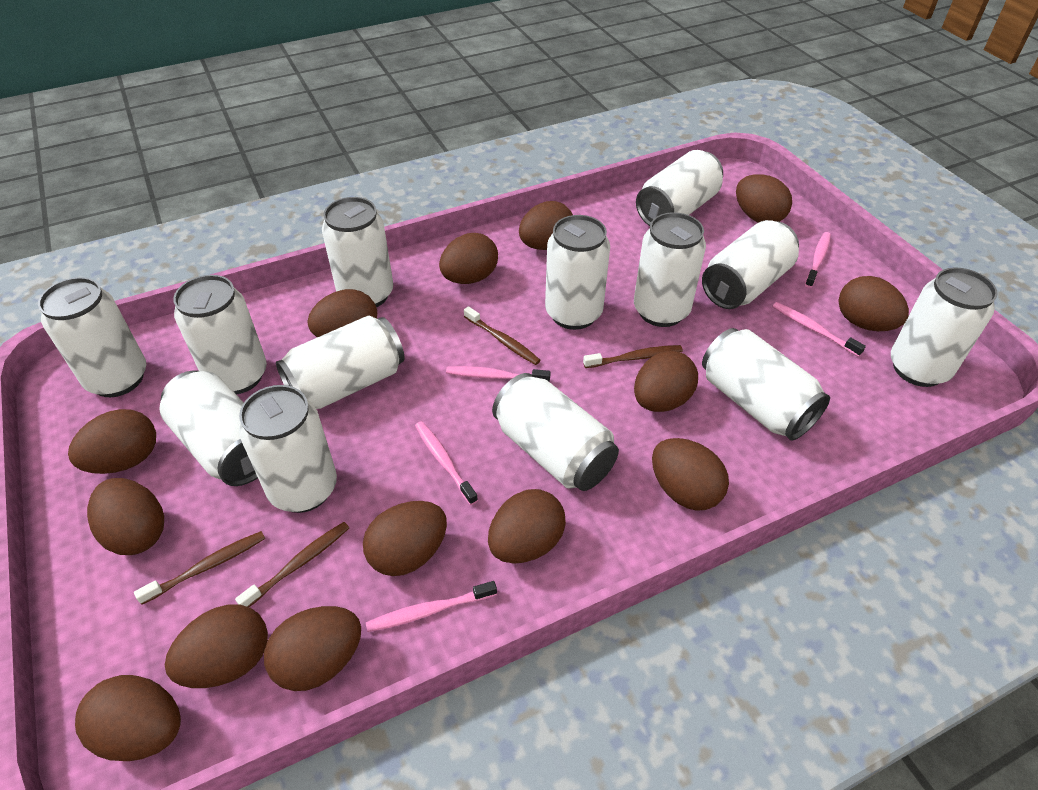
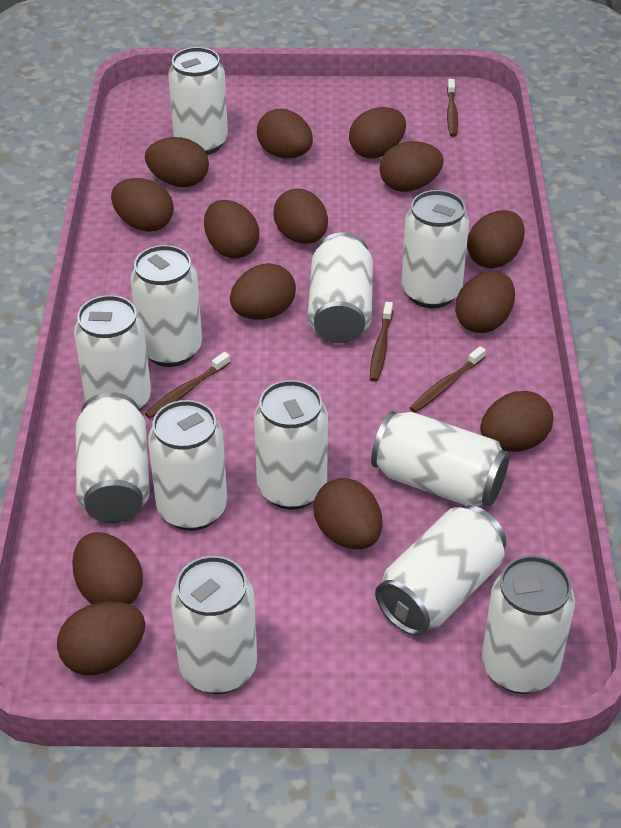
pink toothbrush: 5 -> 0
white can: 13 -> 12

